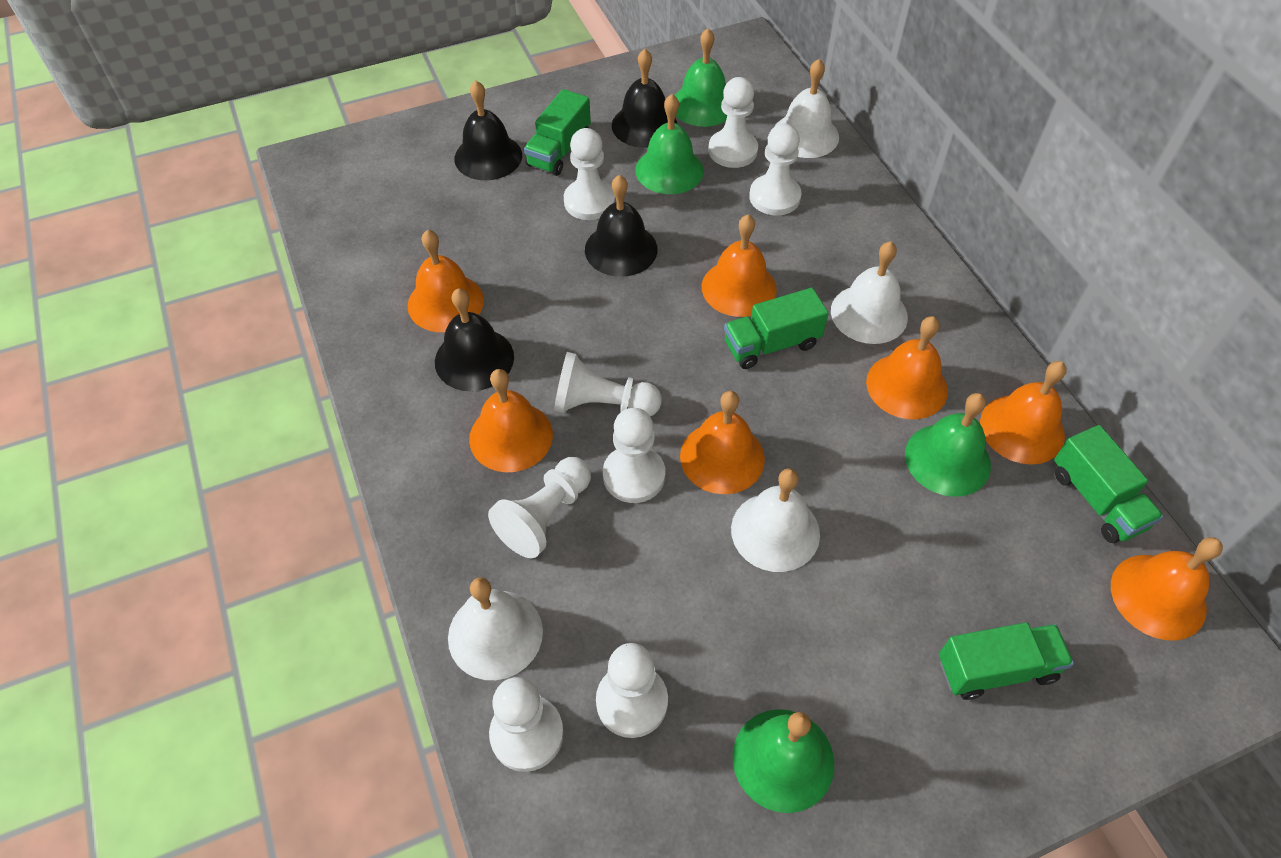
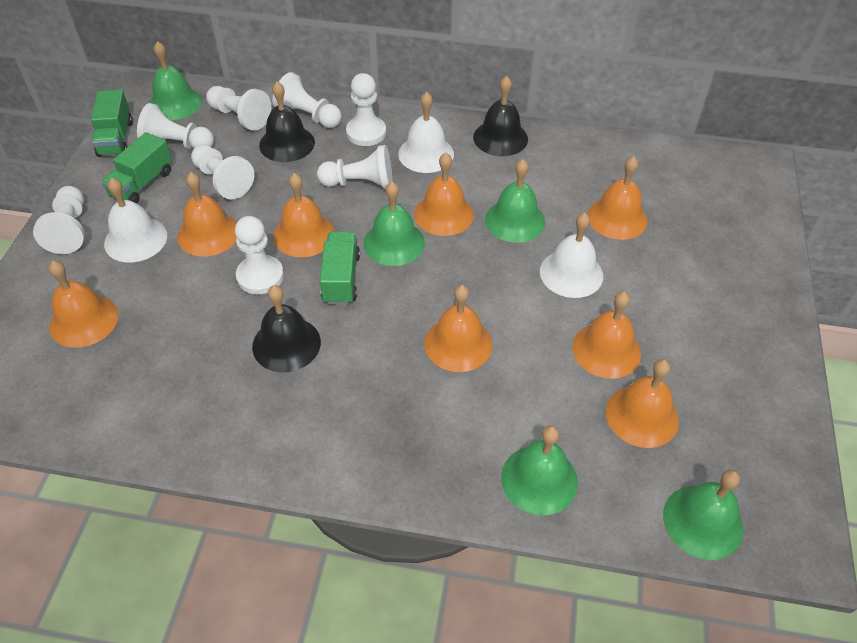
black bell: 4 -> 3
green bell: 4 -> 5
green truck: 4 -> 3
orange bell: 7 -> 8
white bell: 4 -> 3

